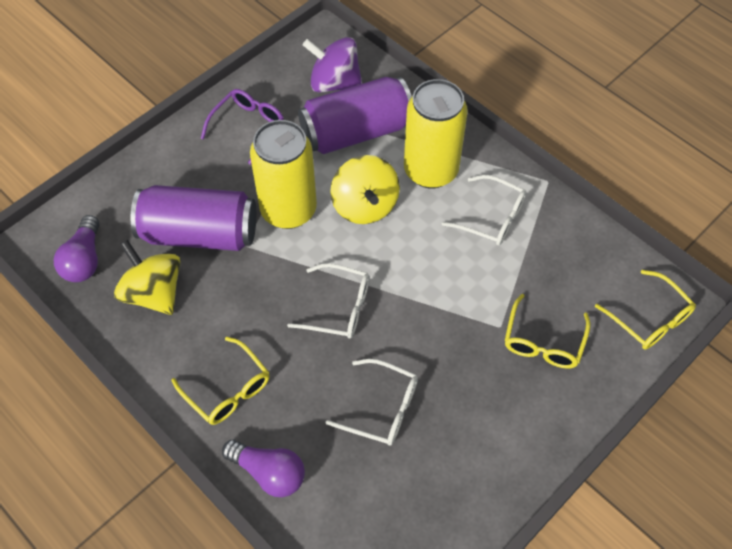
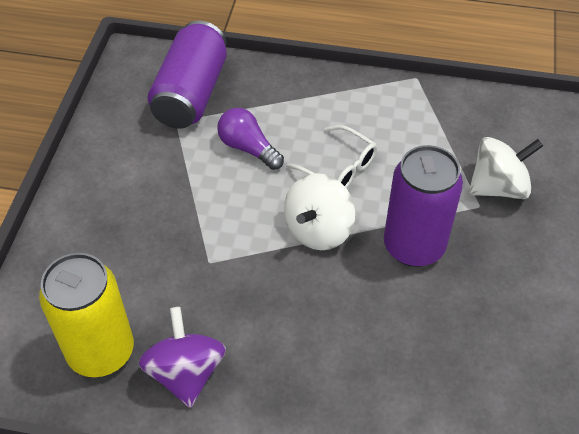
purple glasses: 1 -> 0
purple light bulb: 2 -> 1
white glasses: 3 -> 1
white spinning top: 0 -> 2
yellow can: 2 -> 1
yellow glasses: 3 -> 0
yellow spinning top: 2 -> 0

